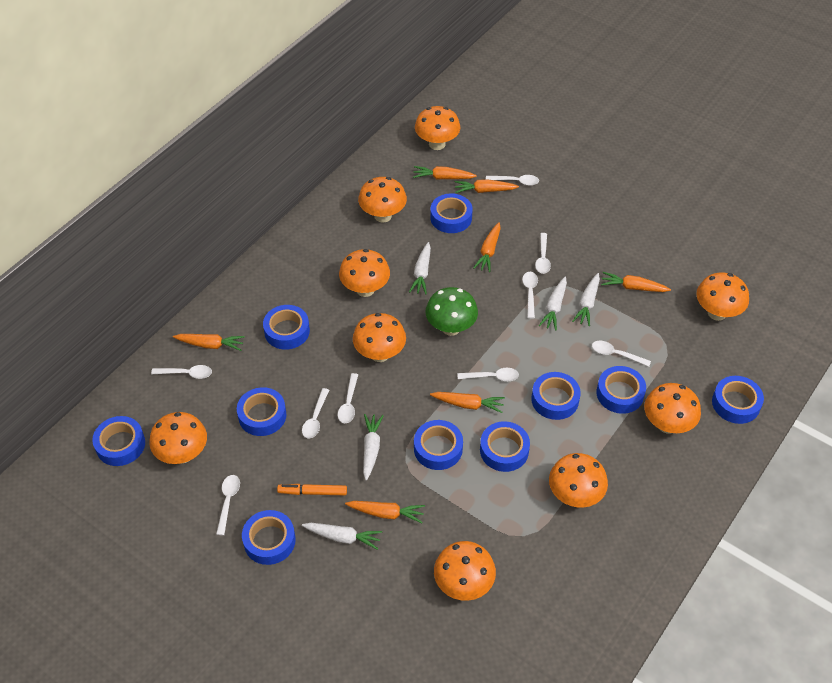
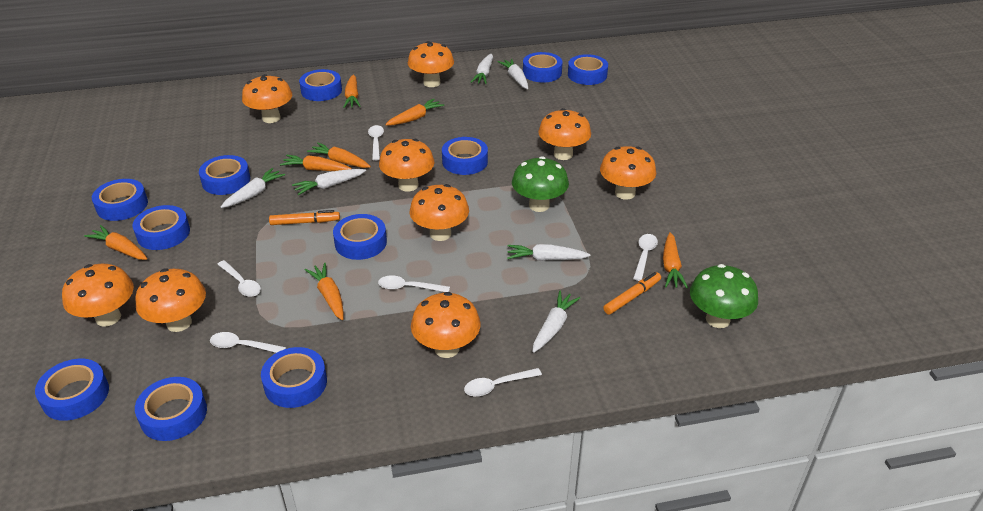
blue tape: 10 -> 11
green mushroom: 1 -> 2
orange marker: 1 -> 2
white carrot: 5 -> 6
white spoon: 9 -> 6

